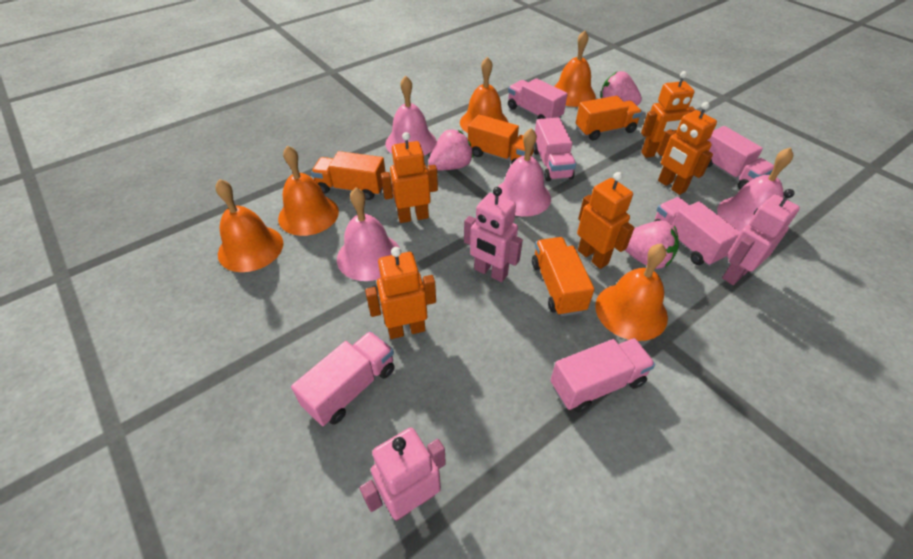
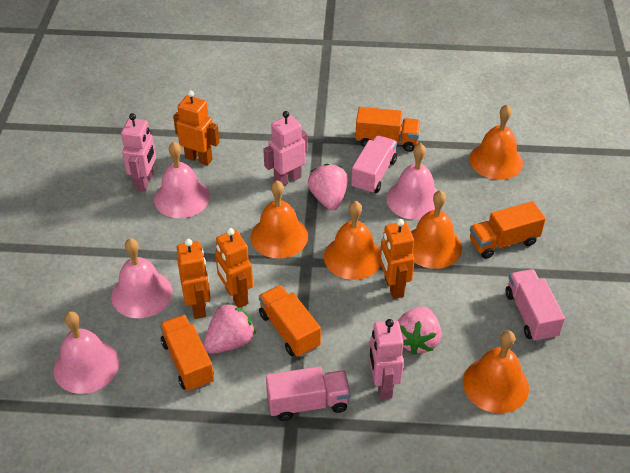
orange robot: 5 -> 4
pink truck: 6 -> 3

